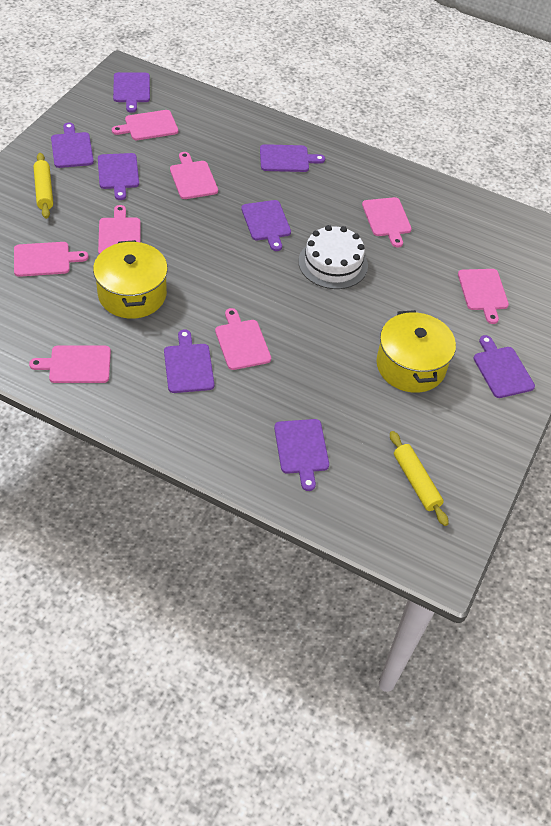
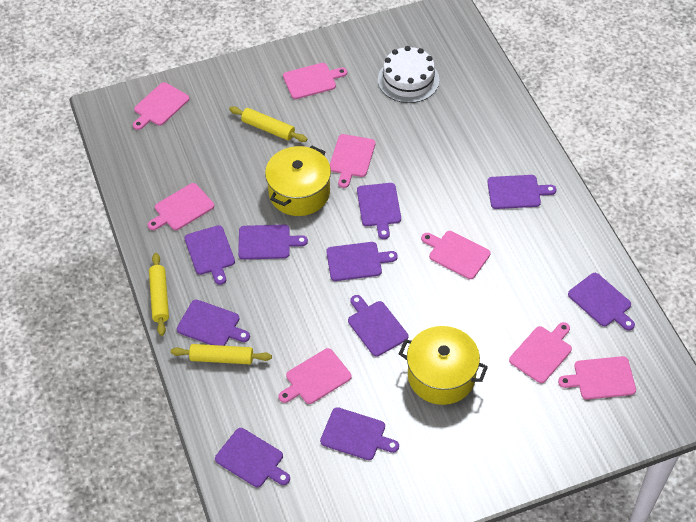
purple cutting board: 8 -> 10
yellow rolling pin: 2 -> 3

